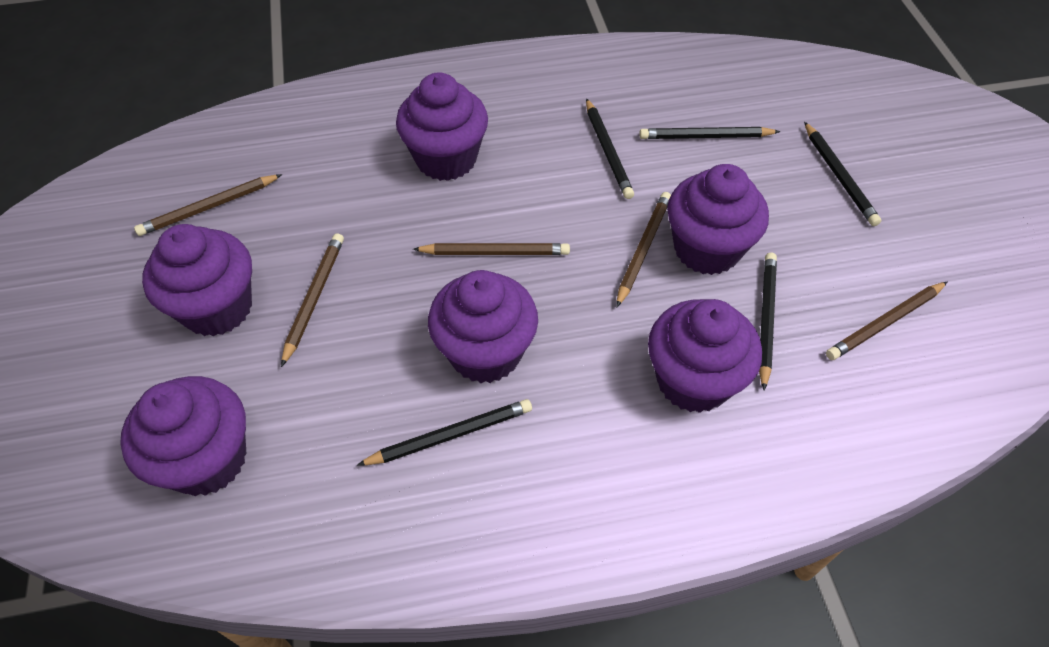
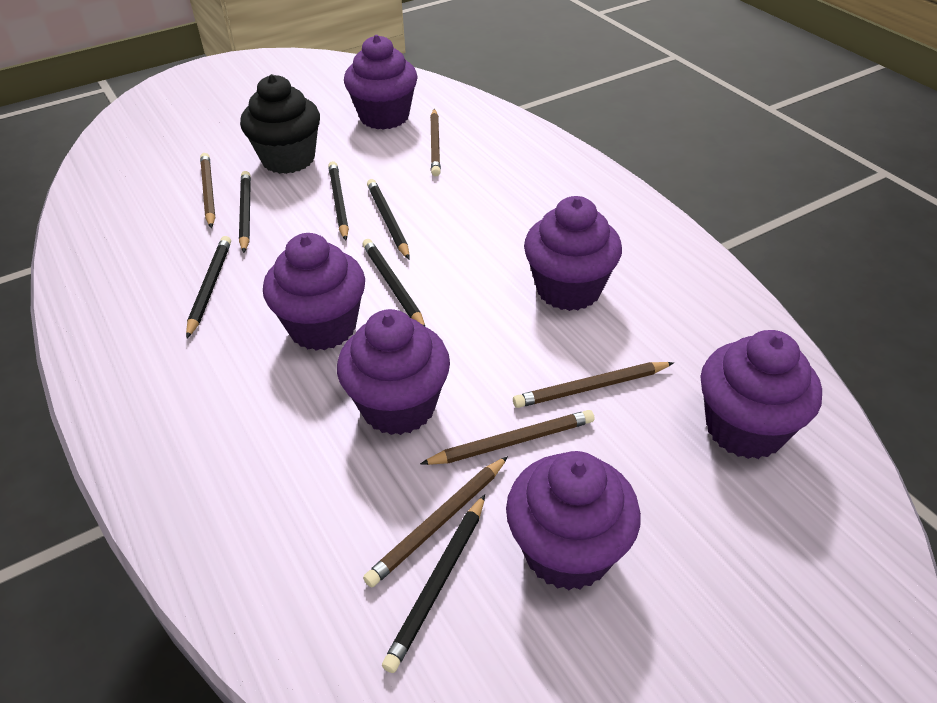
black cupcake: 0 -> 1
black pencil: 5 -> 6

